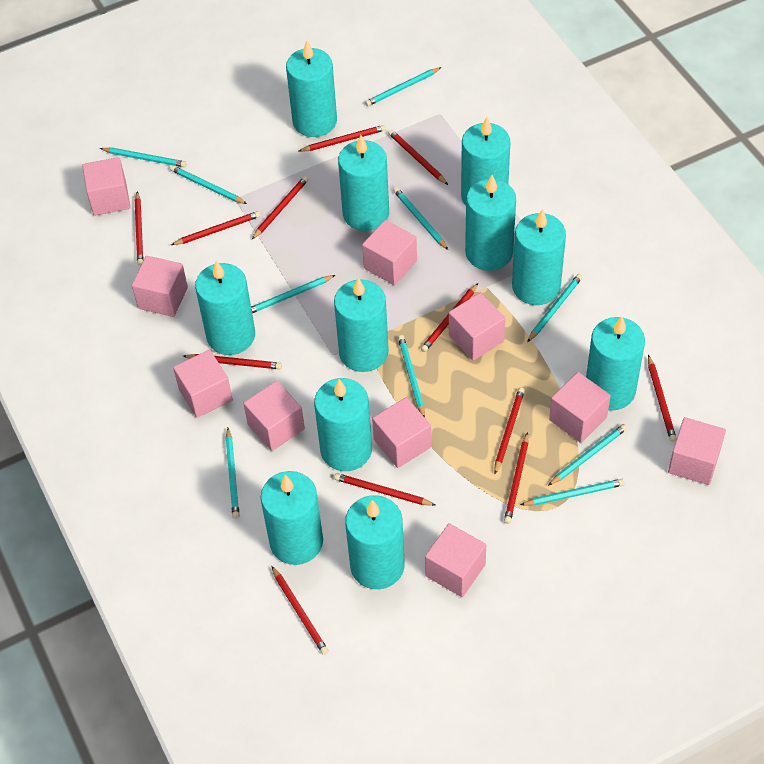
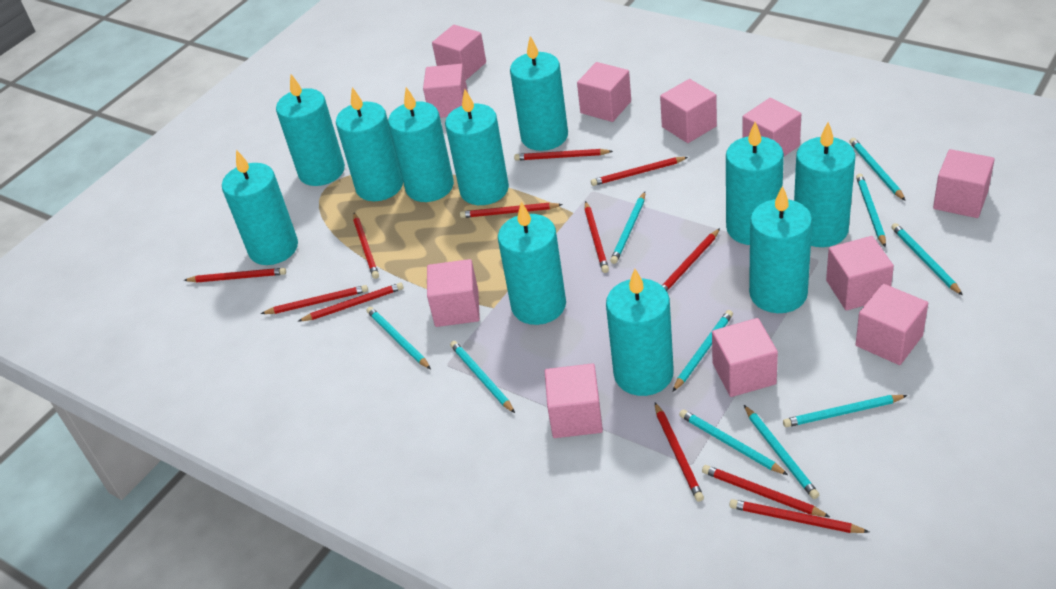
pink cube: 10 -> 11

